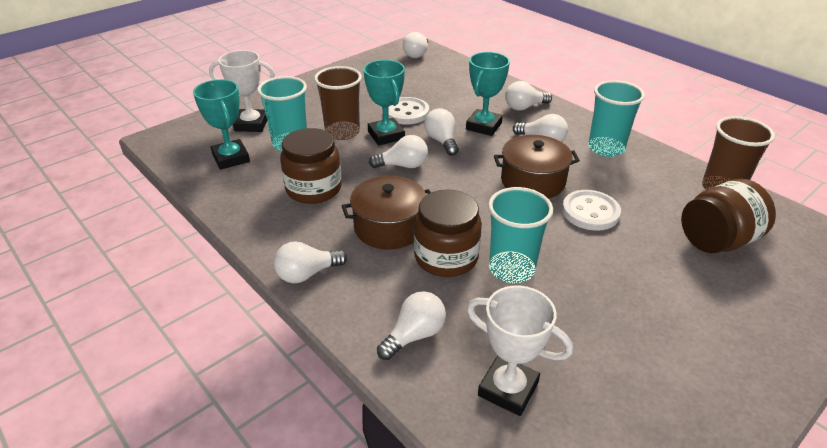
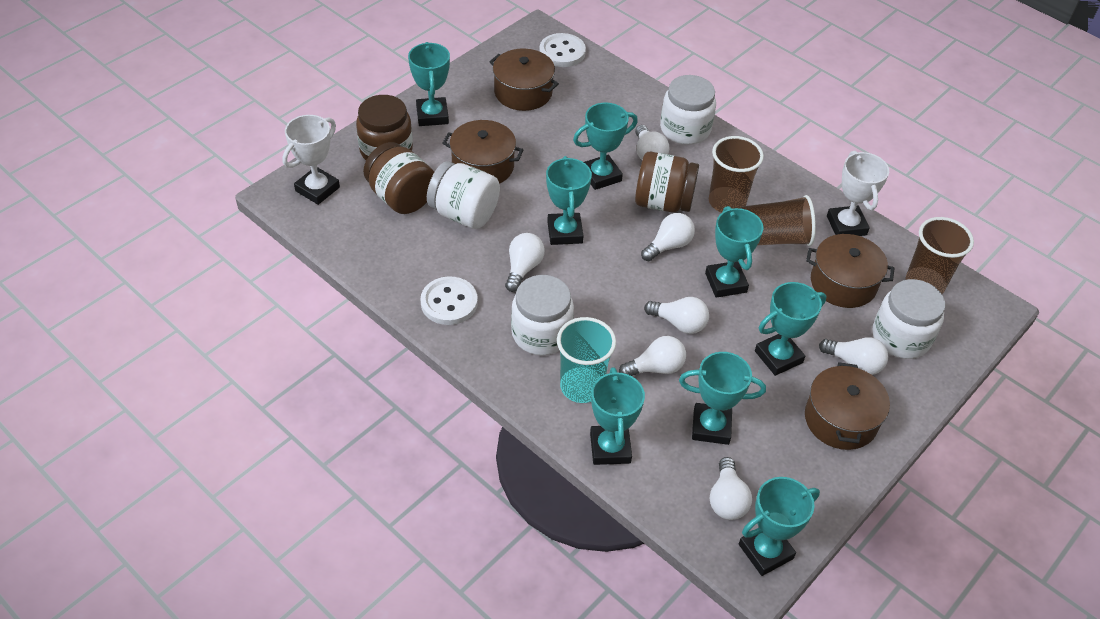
brown cup: 2 -> 3
brown pot: 2 -> 4
turquoise cup: 3 -> 1
turquoise trophy: 3 -> 8
white jar: 0 -> 4

